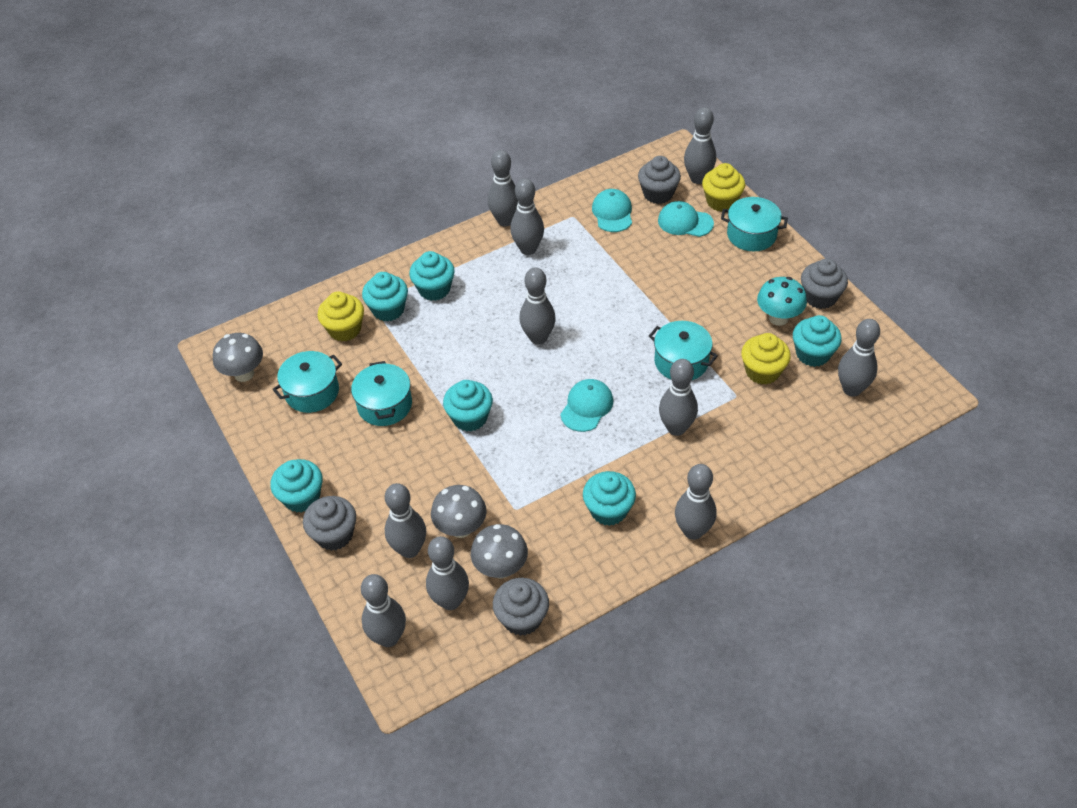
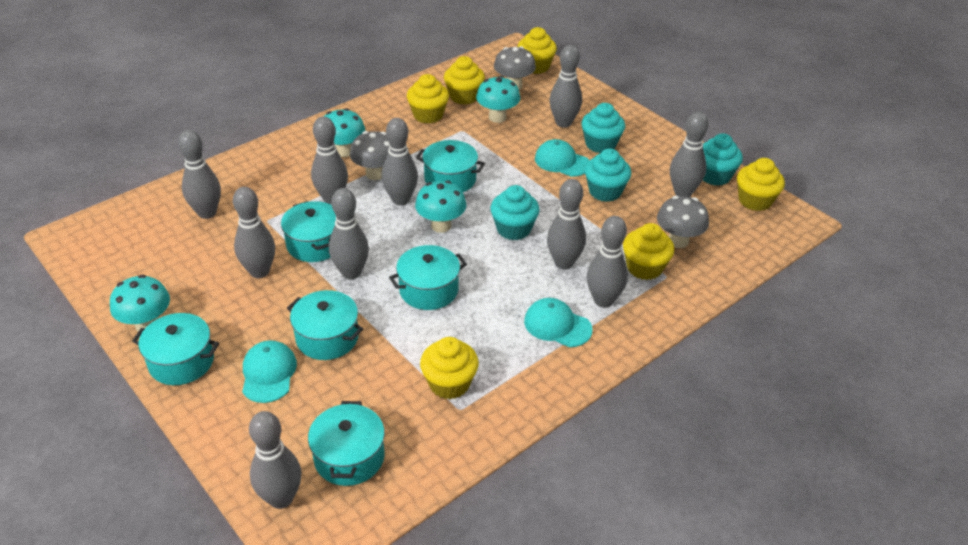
grey cupcake: 4 -> 0
turquoise cupcake: 6 -> 4
turquoise mushroom: 1 -> 4
turquoise pot: 4 -> 6
yellow cupcake: 3 -> 6

